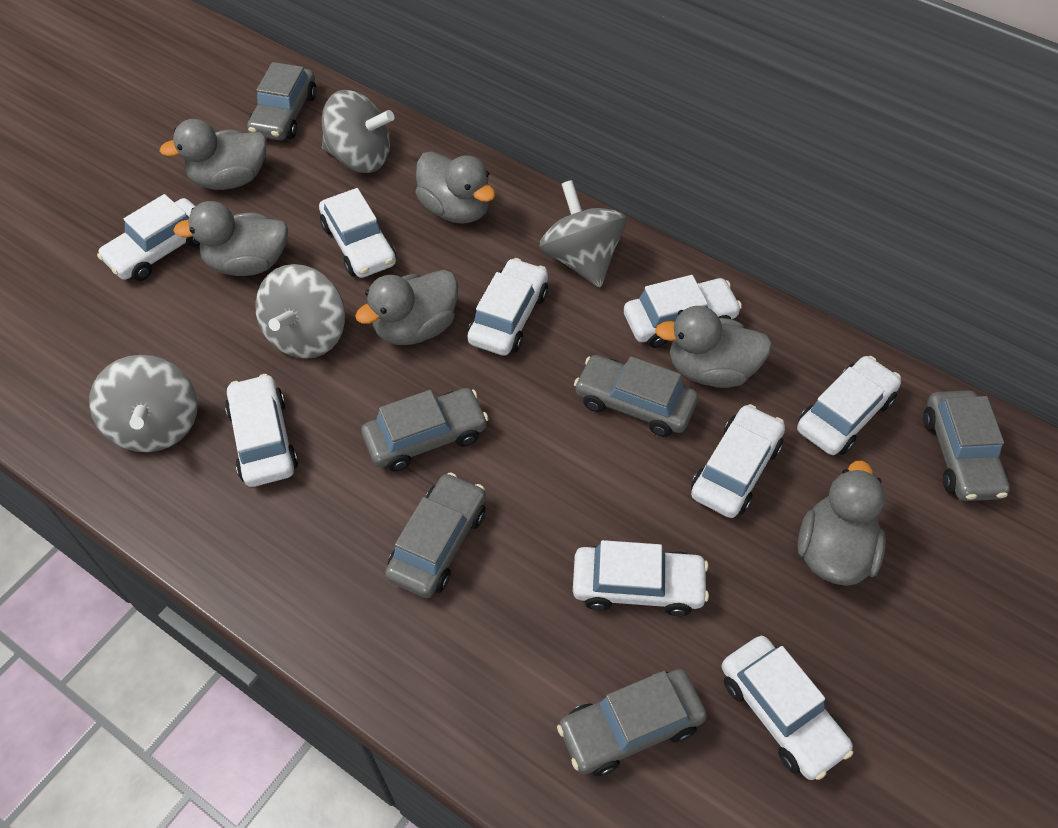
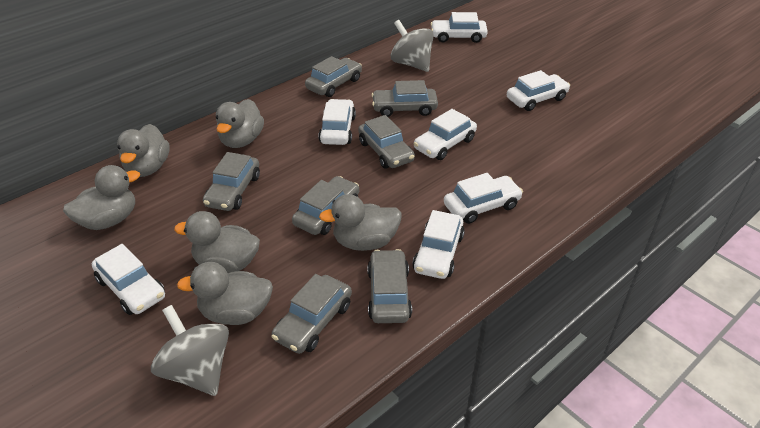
grey car: 6 -> 7
grey spinning top: 4 -> 2
white car: 9 -> 7

